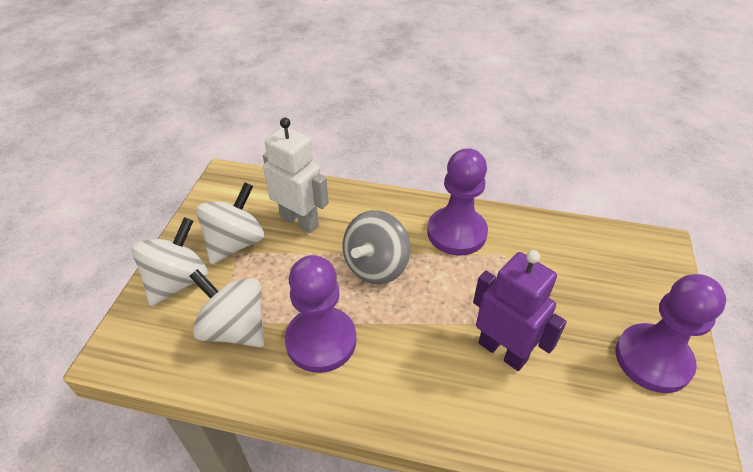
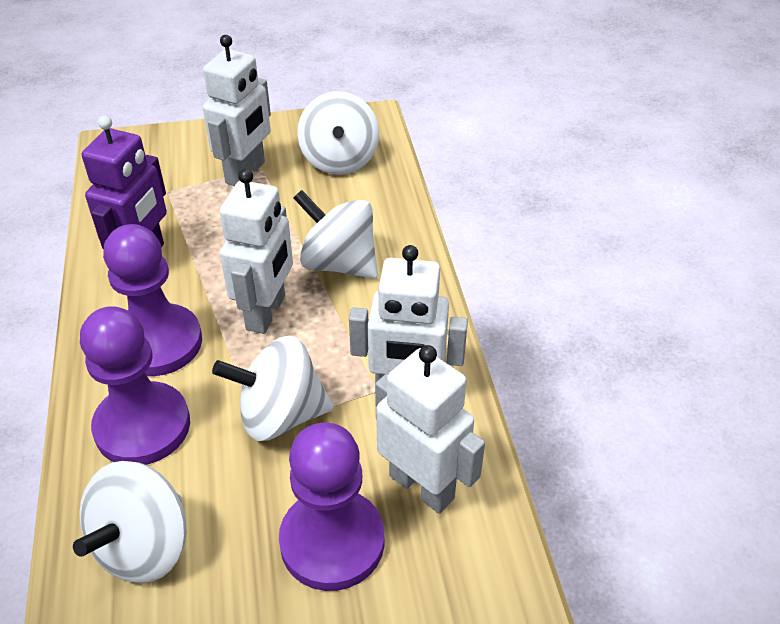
grey spinning top: 1 -> 0
white robot: 1 -> 4
white spinning top: 3 -> 4

